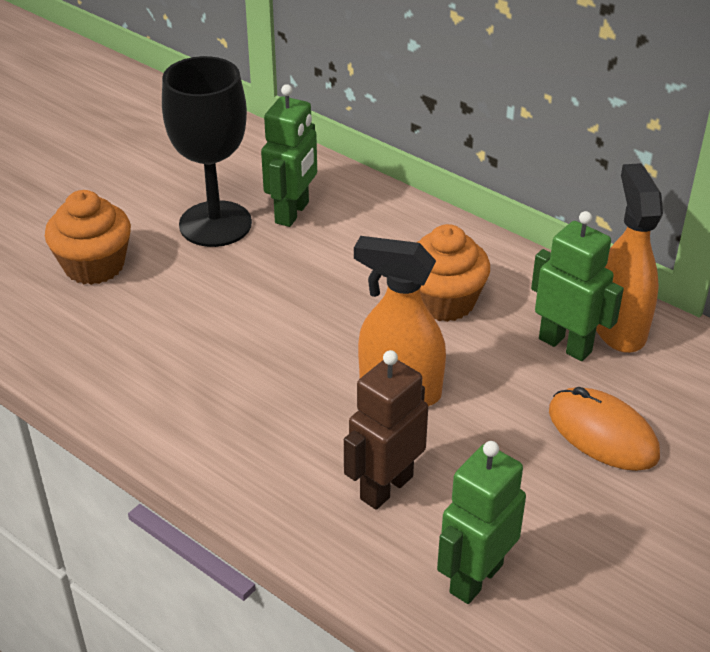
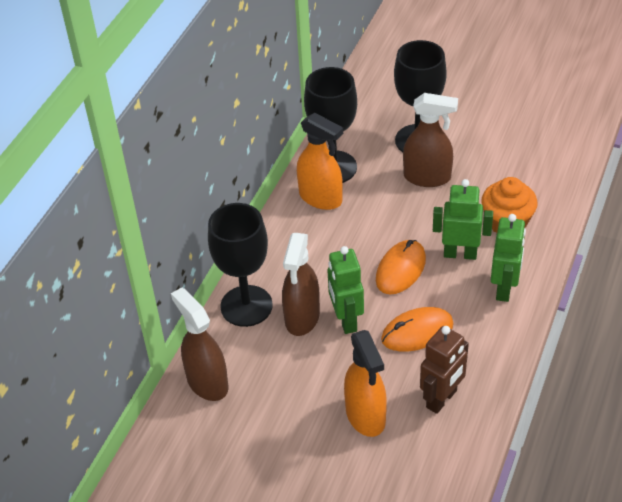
black goblet: 1 -> 3
brown spray bottle: 0 -> 3
orange cupcake: 2 -> 1
orange mouse: 1 -> 2

